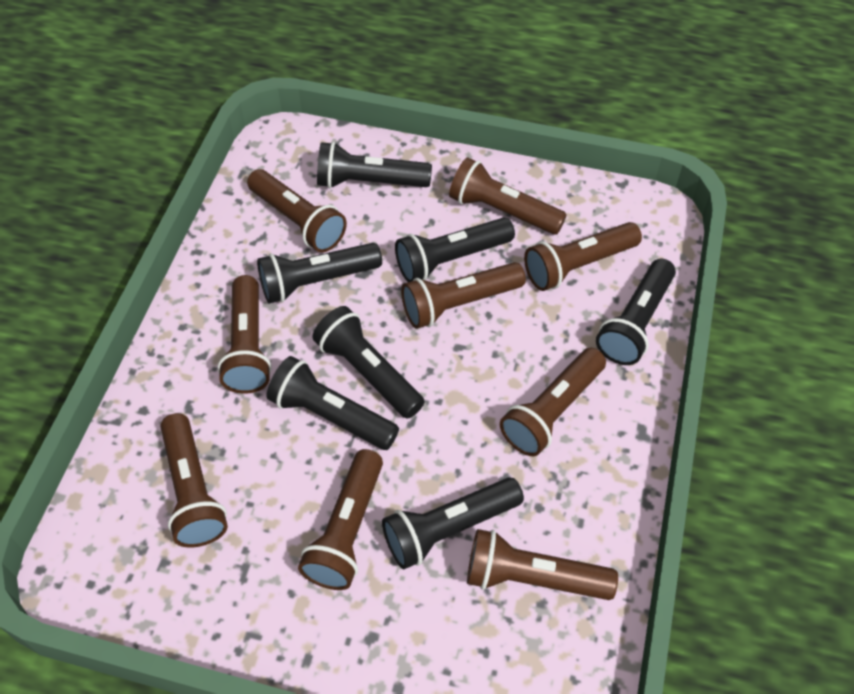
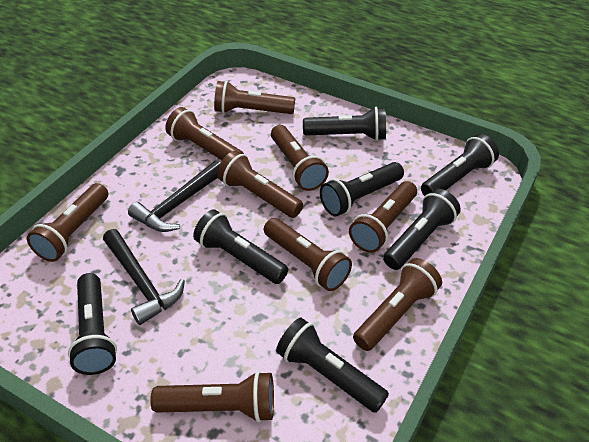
black hammer: 0 -> 2

